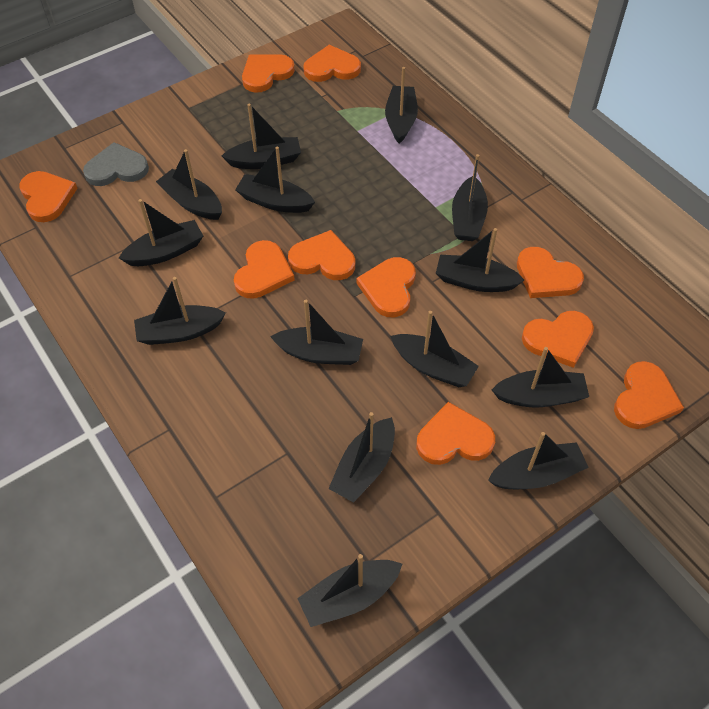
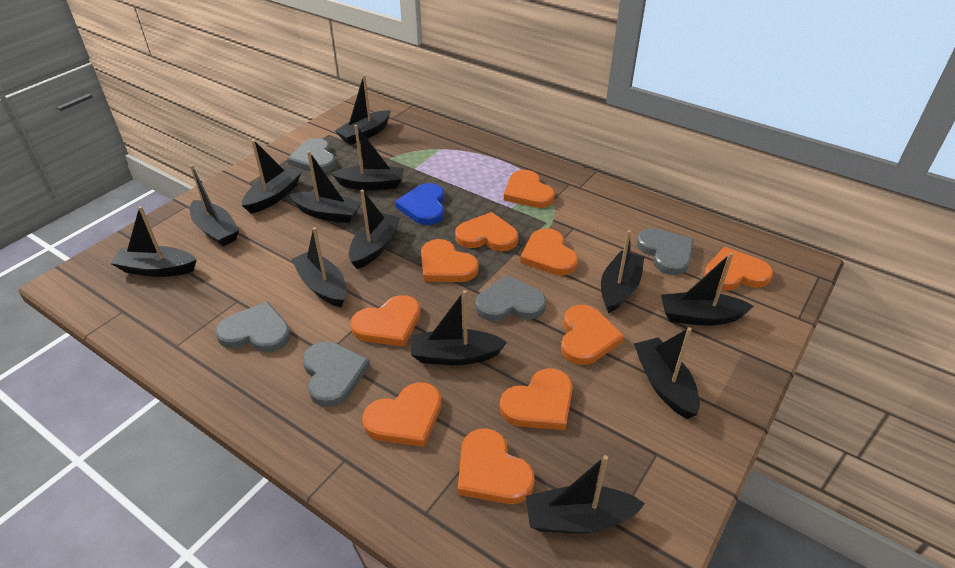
black boat: 14 -> 13
blue heart: 0 -> 1
grey heart: 1 -> 5

